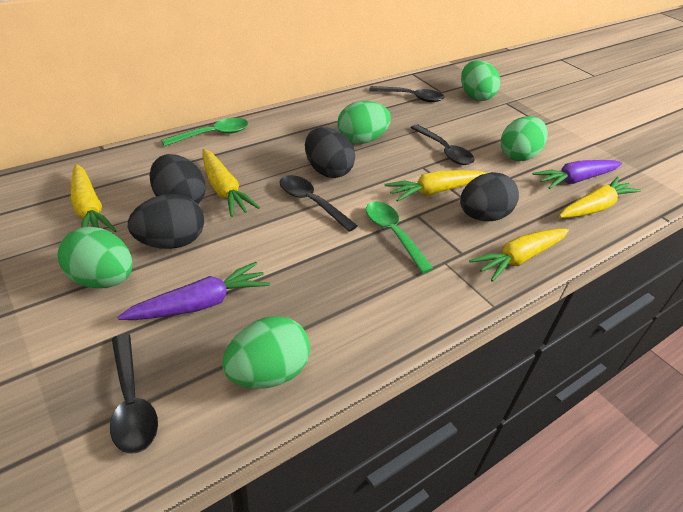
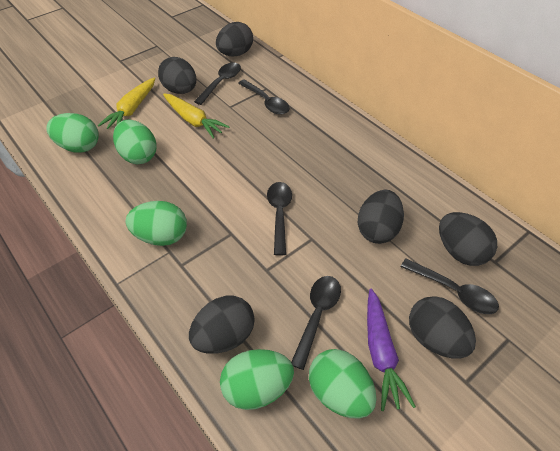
black egg: 4 -> 6
black spoon: 4 -> 5
green spoon: 2 -> 0
purple carrot: 2 -> 1
yellow carrot: 5 -> 2

